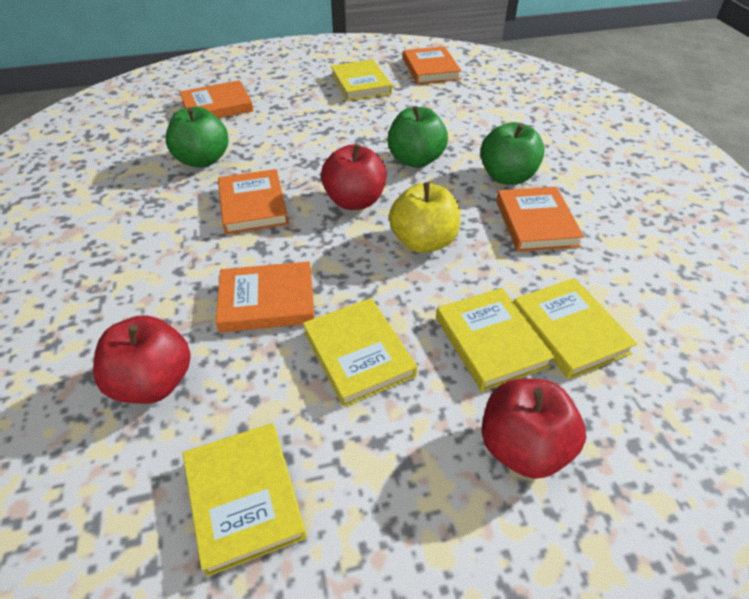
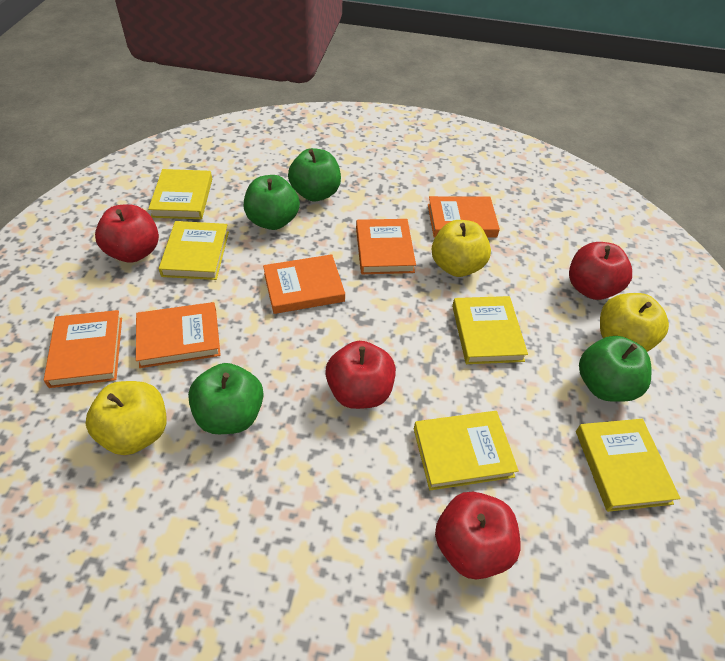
green apple: 3 -> 4
red apple: 3 -> 4
yellow apple: 1 -> 3

